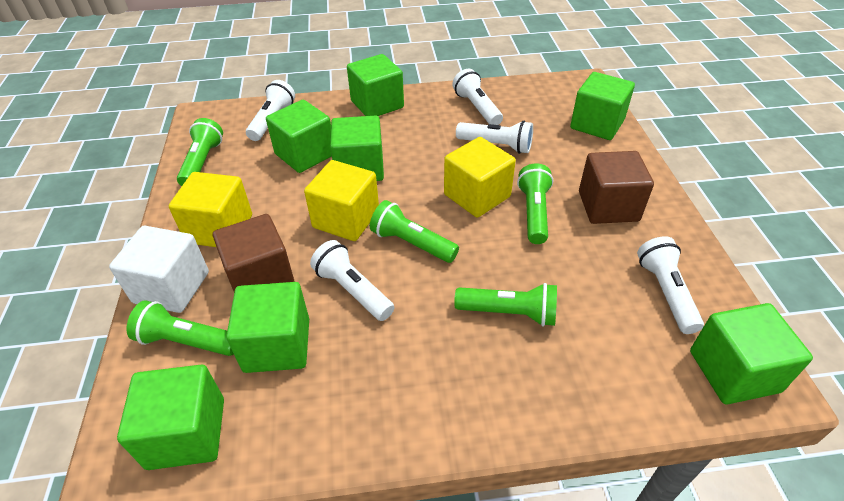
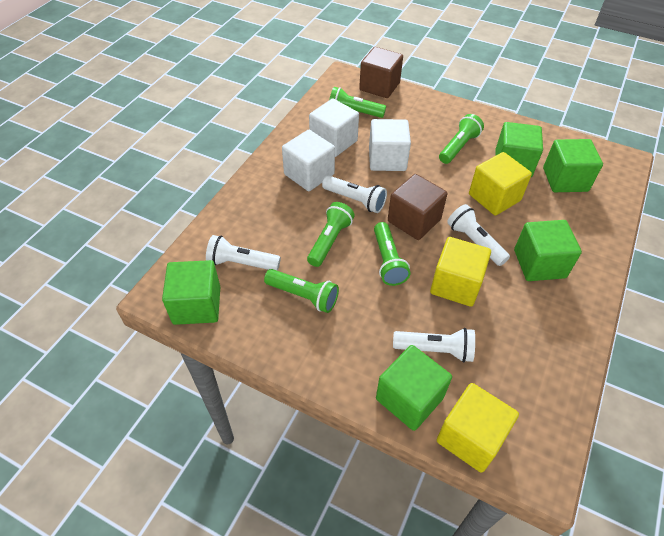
green cube: 7 -> 5
white cube: 1 -> 3
white flashlight: 5 -> 4

